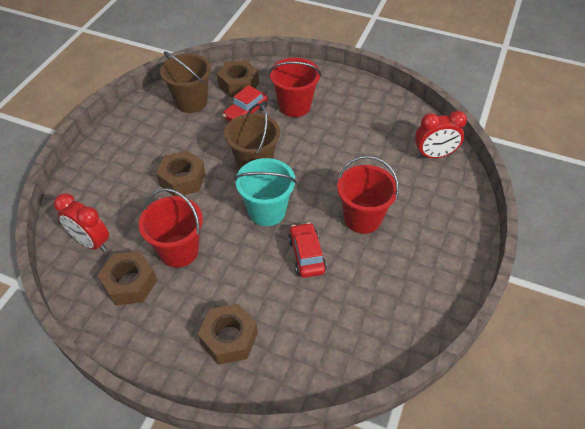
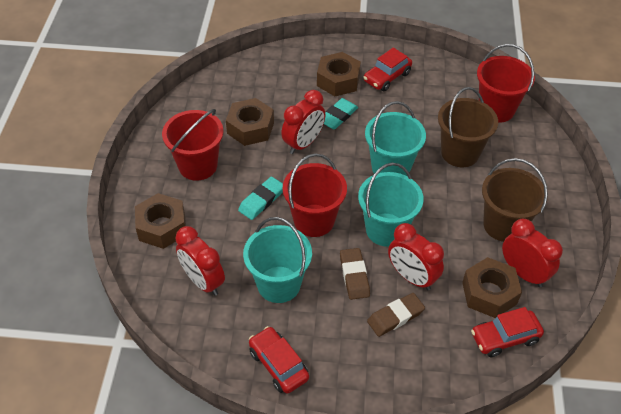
brown eraser: 0 -> 2
red car: 2 -> 3
red clock: 2 -> 4
turquoise bucket: 1 -> 3
turquoise eraser: 0 -> 2

